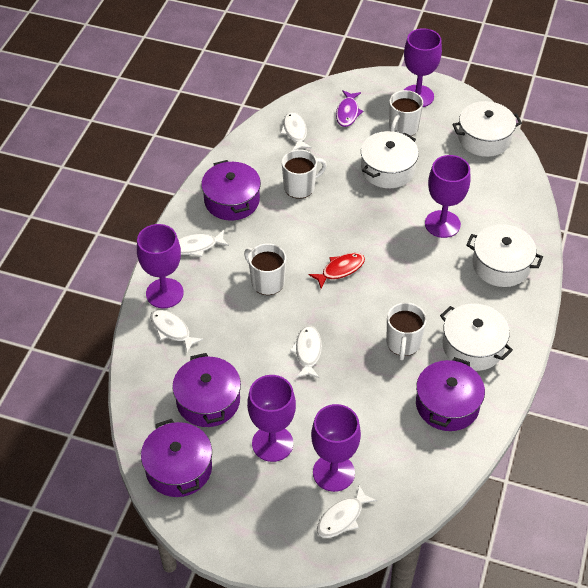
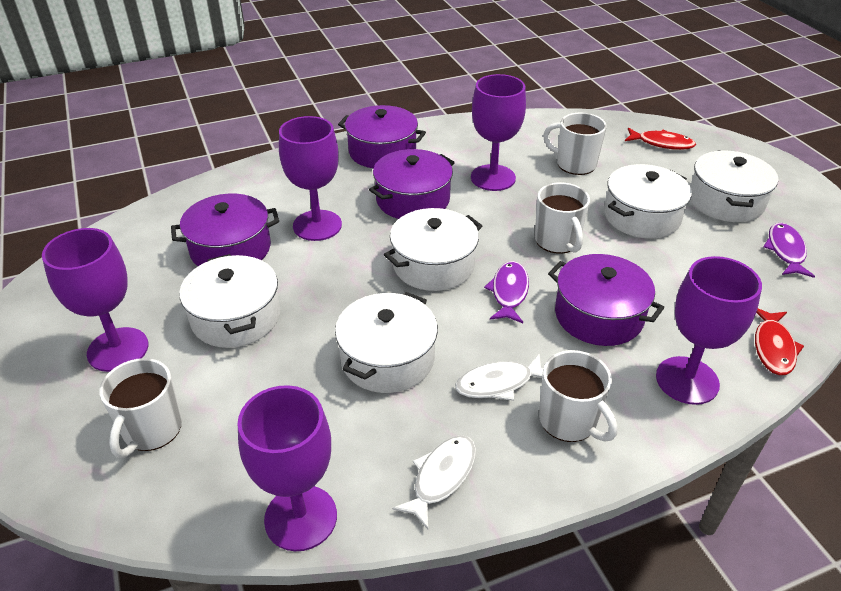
purple fish: 1 -> 2
red fish: 1 -> 2
white fish: 5 -> 2
white pot: 4 -> 5

